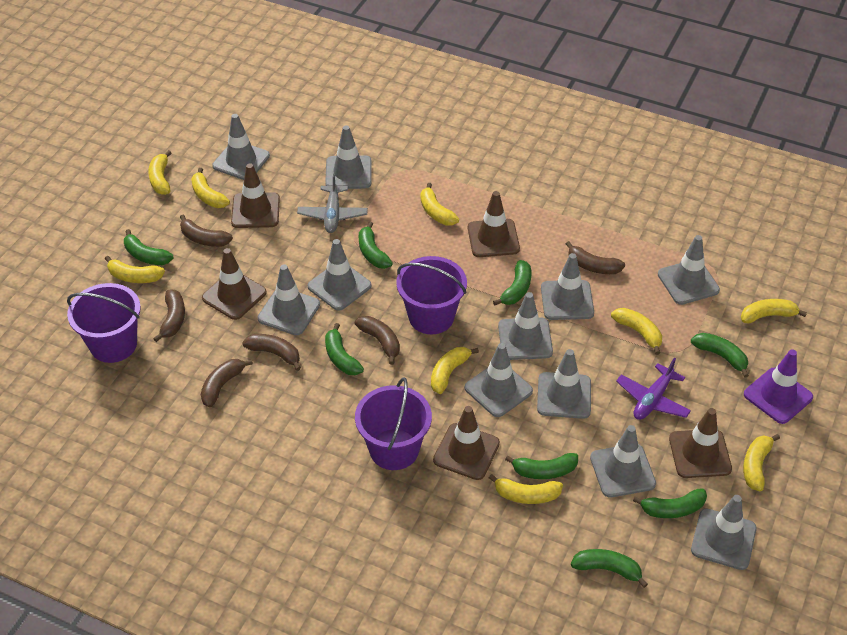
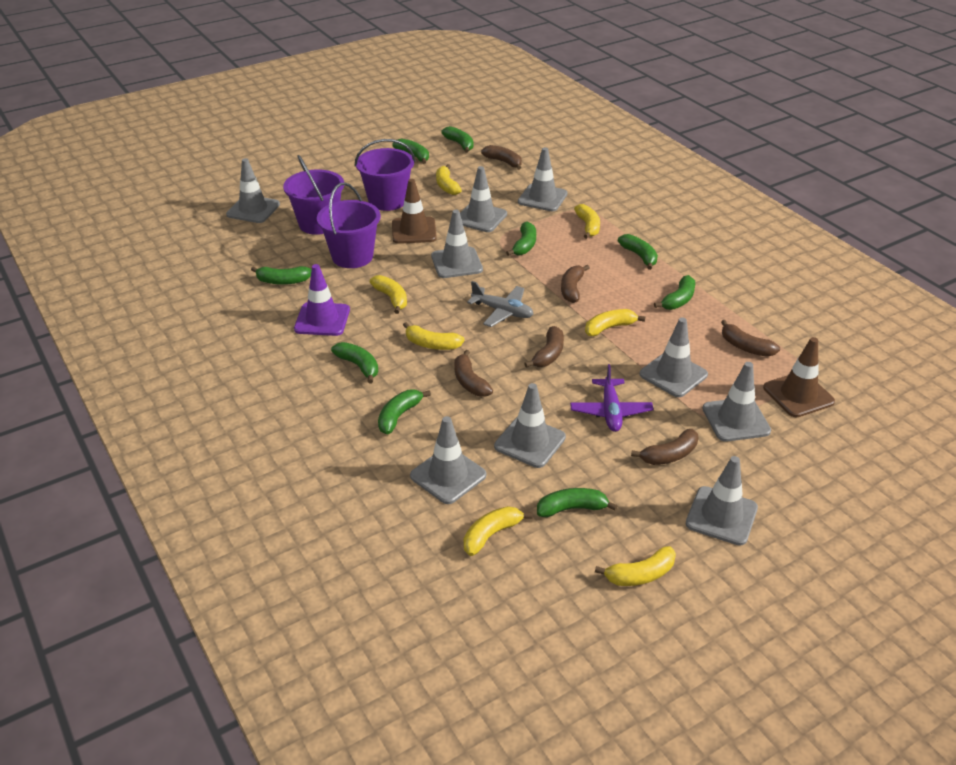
brown traffic cone: 5 -> 2
green banana: 8 -> 9
grey traffic cone: 11 -> 9
yellow banana: 9 -> 7

